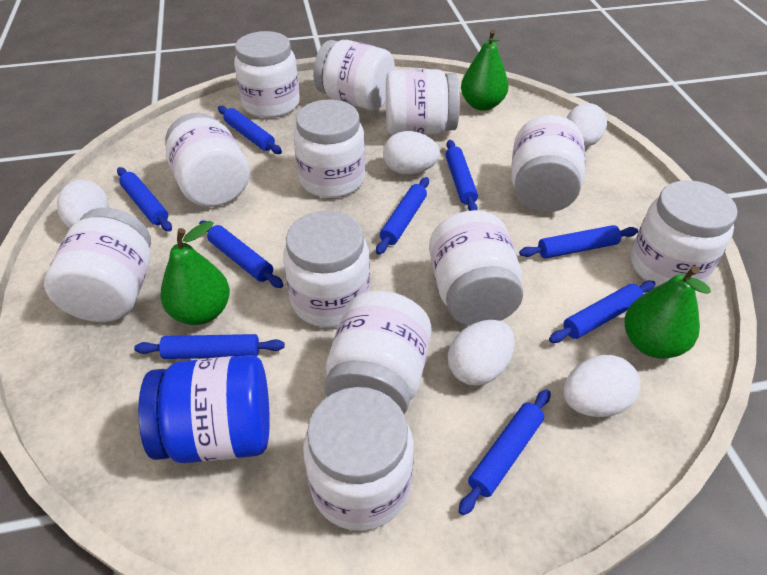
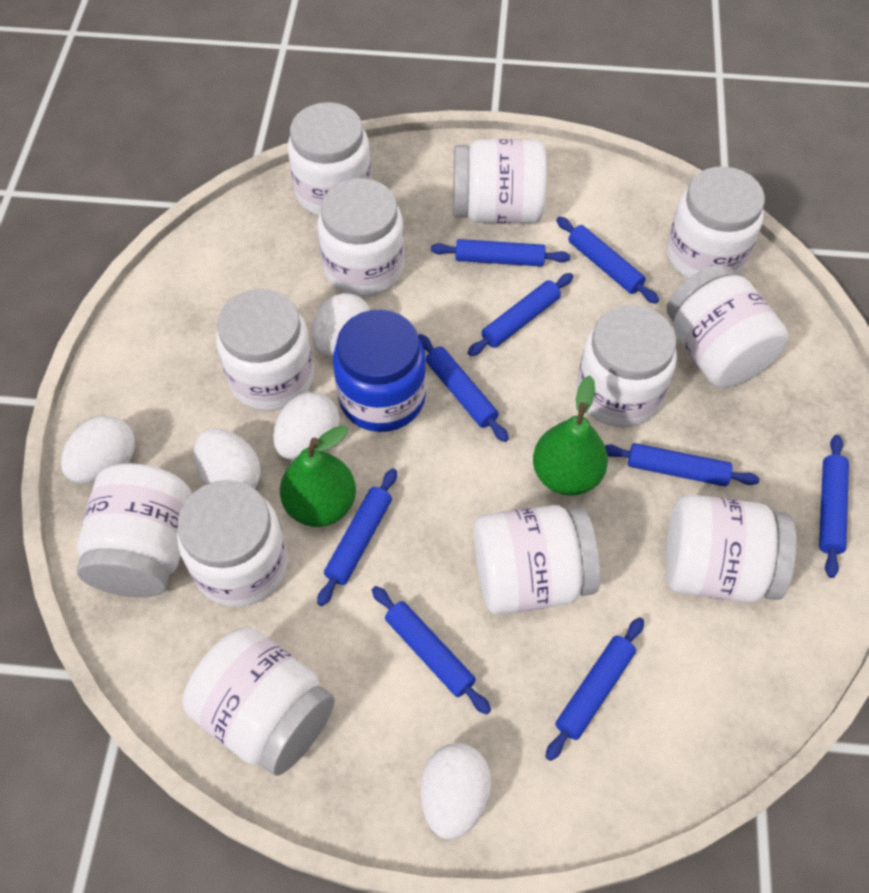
green pear: 3 -> 2

